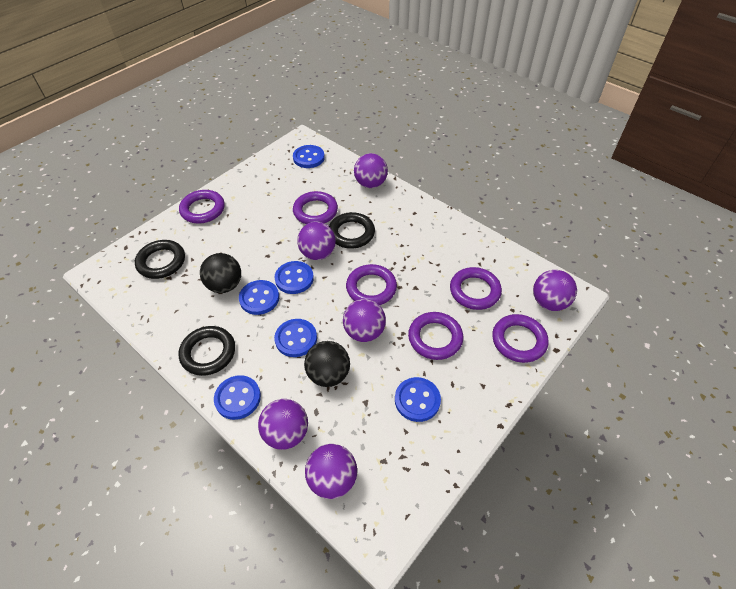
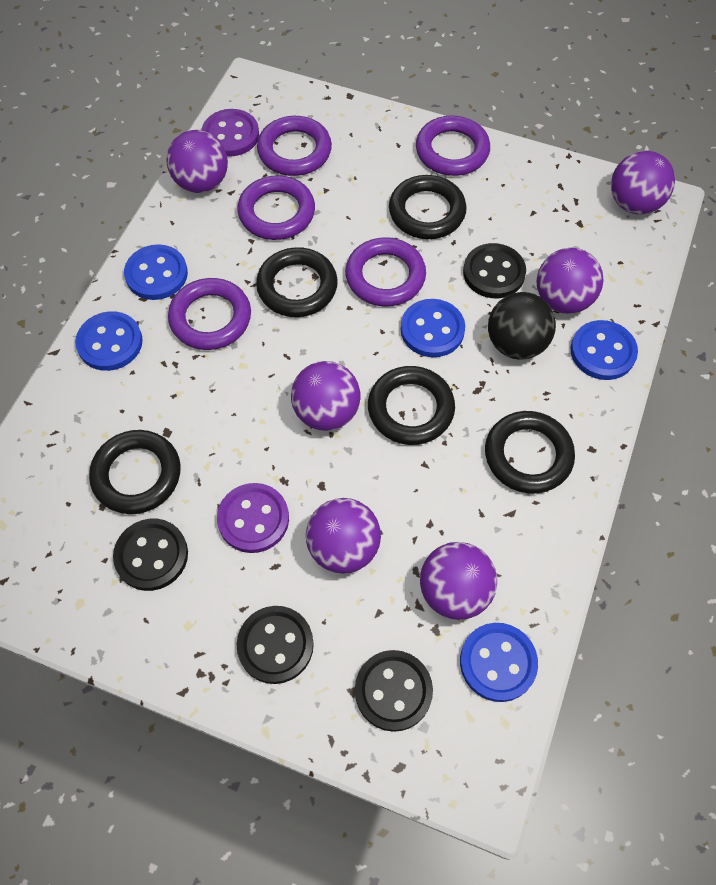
black ball: 2 -> 1
black button: 0 -> 4
black ring: 3 -> 5
blue button: 6 -> 5
purple button: 0 -> 2
purple ring: 6 -> 5

